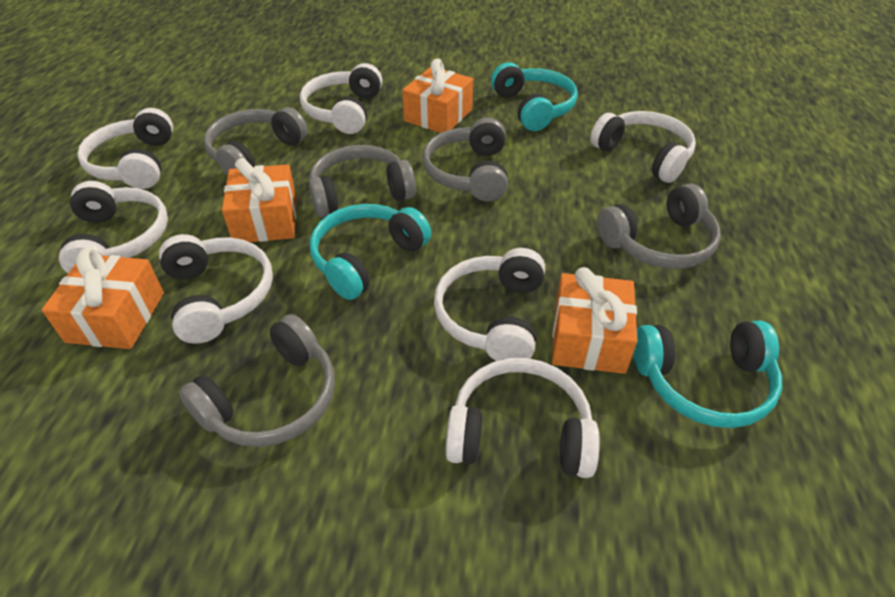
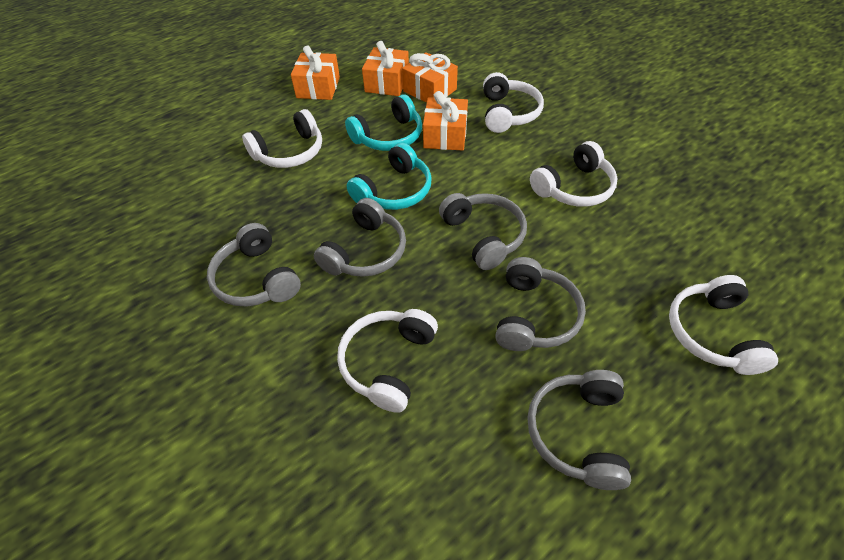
turquoise headphones: 3 -> 2
white headphones: 7 -> 5

